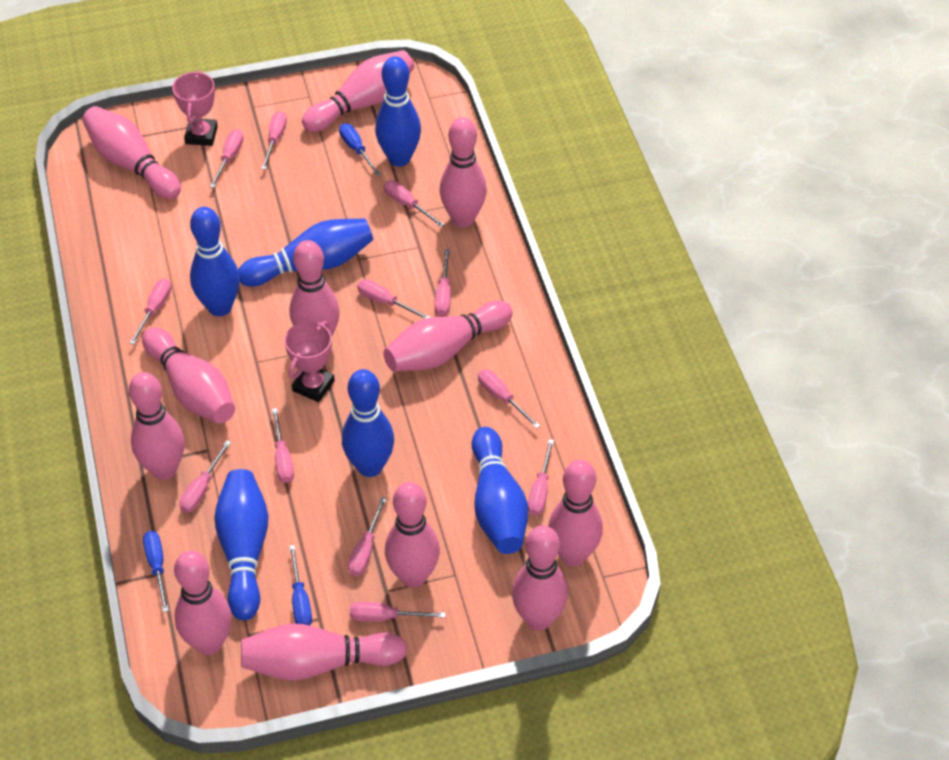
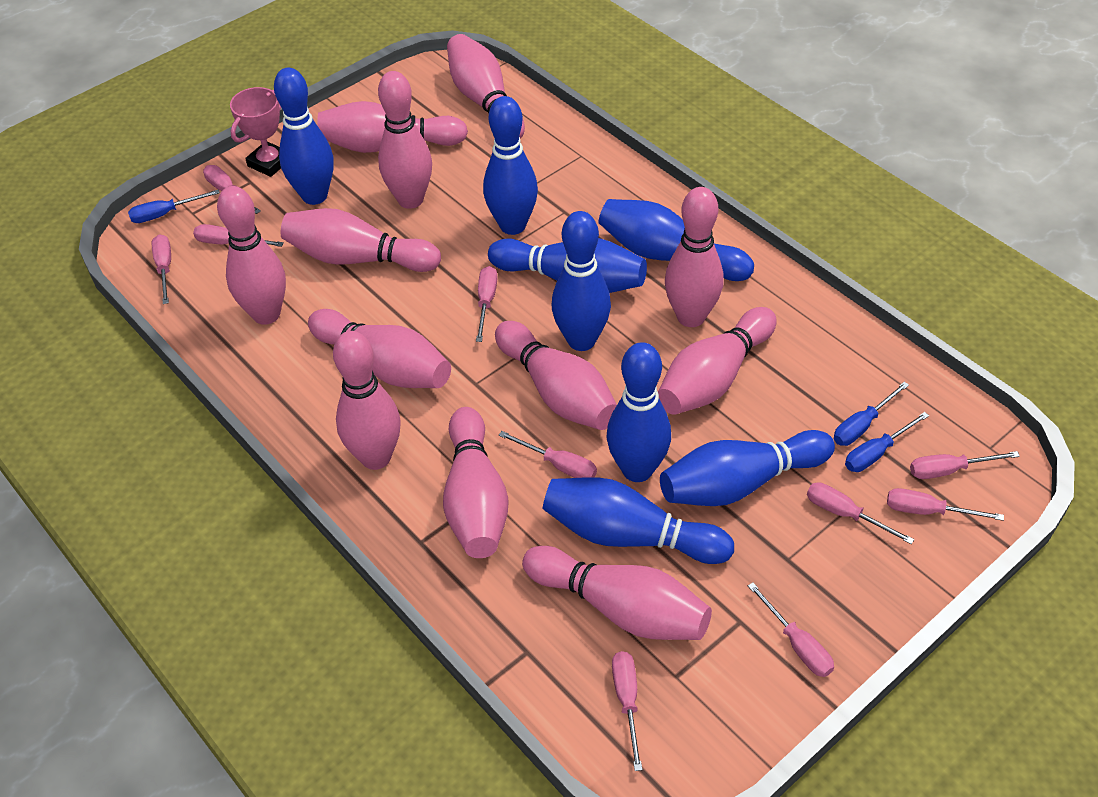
blue bowling pin: 6 -> 8
pink screwdriver: 12 -> 10
pink trophy: 2 -> 1

